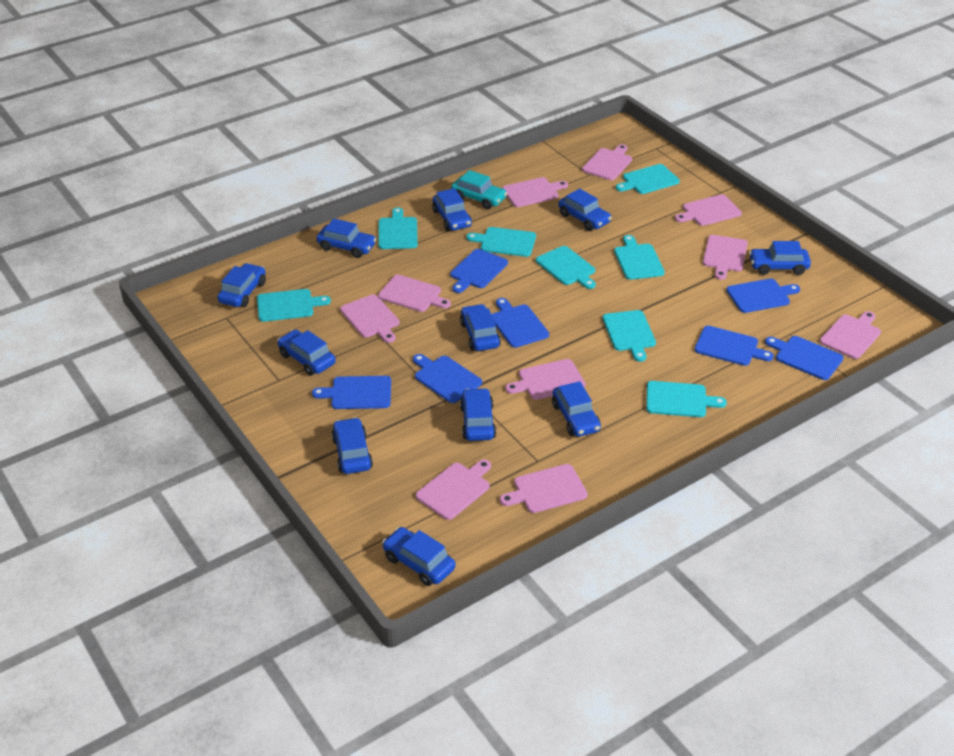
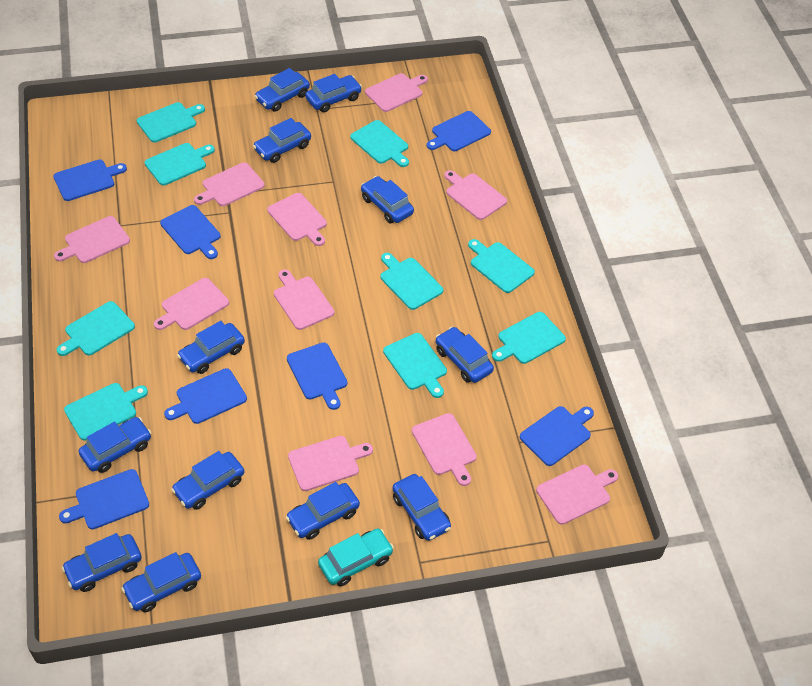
blue car: 11 -> 12
turquoise cutting board: 8 -> 9

